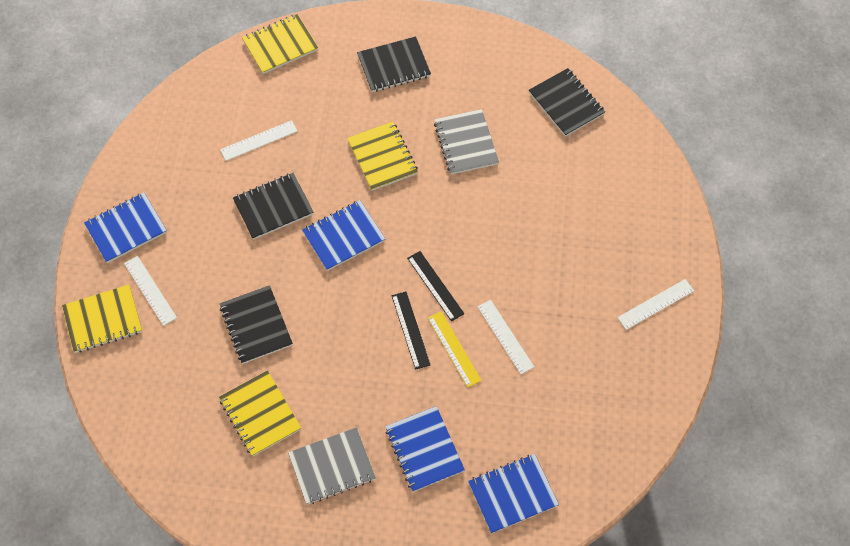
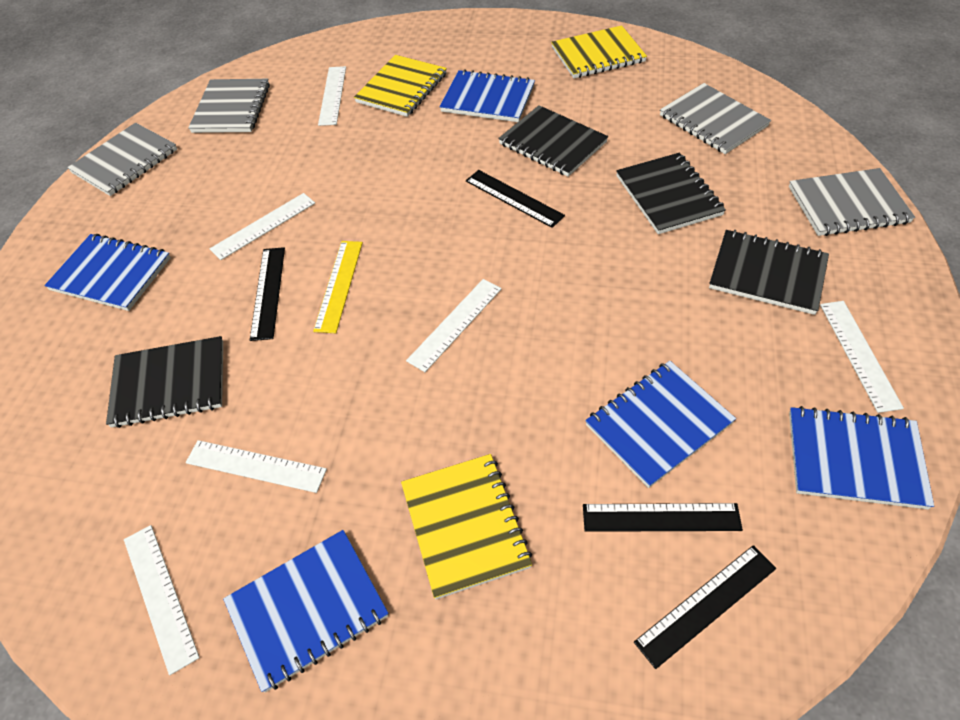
black ruler: 2 -> 4
blue notebook: 4 -> 5
grey notebook: 2 -> 4
white ruler: 4 -> 6
yellow notebook: 4 -> 3

